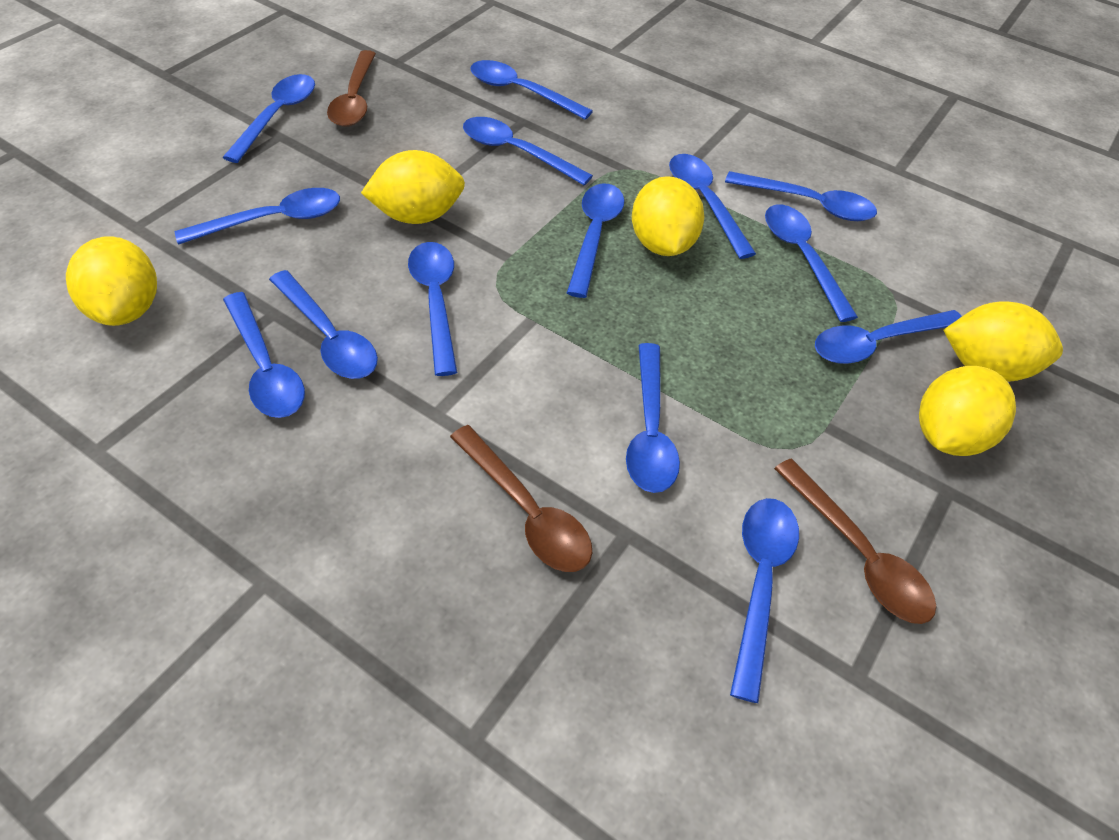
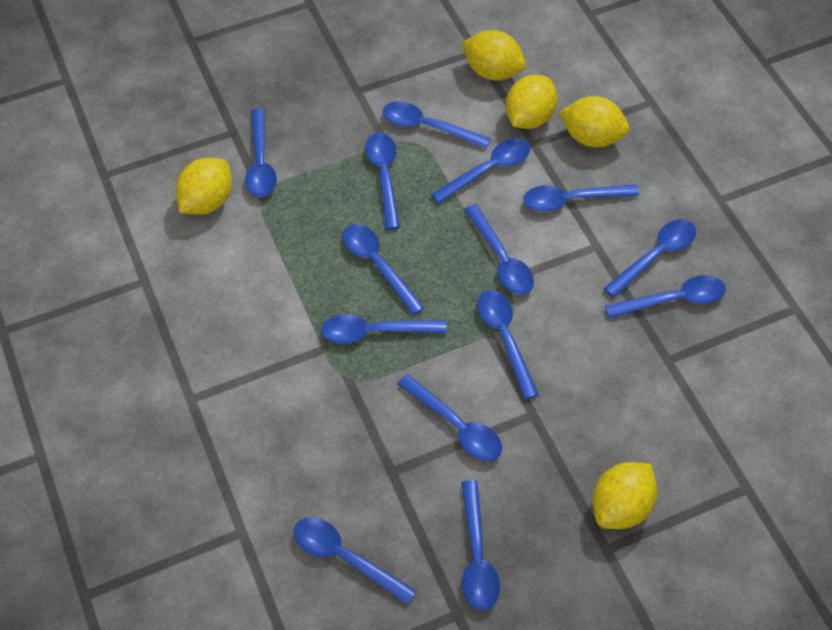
brown spoon: 3 -> 0

